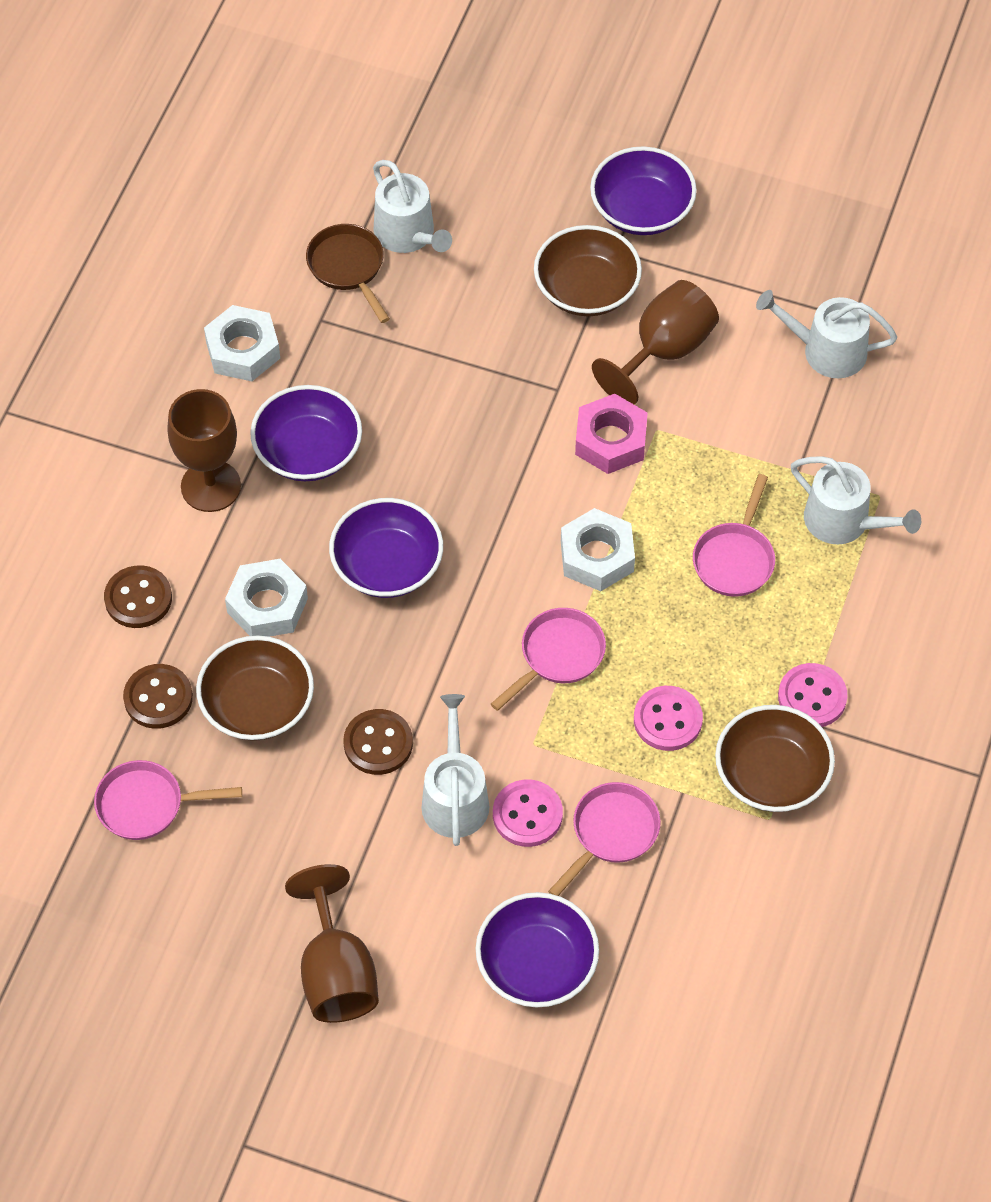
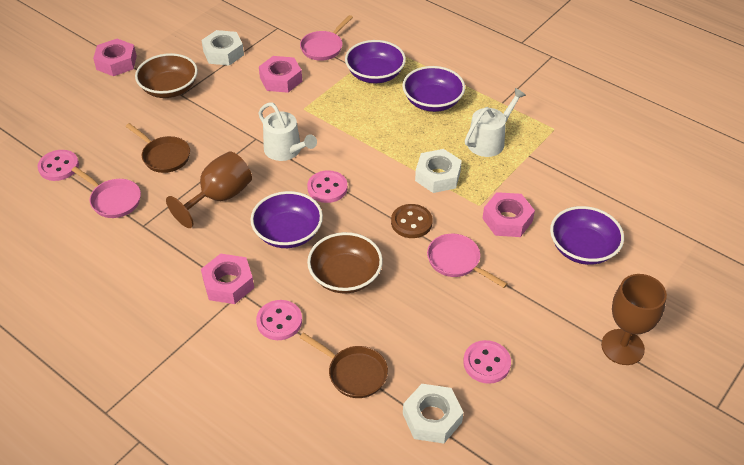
brown bowl: 3 -> 2
brown button: 3 -> 1
brown goblet: 3 -> 2
brown pan: 1 -> 2
pink button: 3 -> 4
pink nut: 1 -> 4
pink pan: 4 -> 3
white watering can: 4 -> 2

